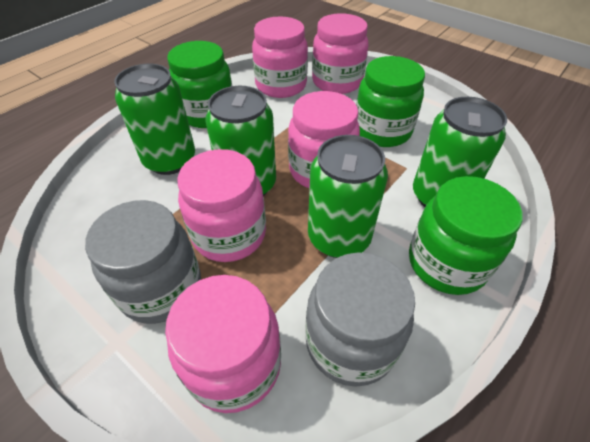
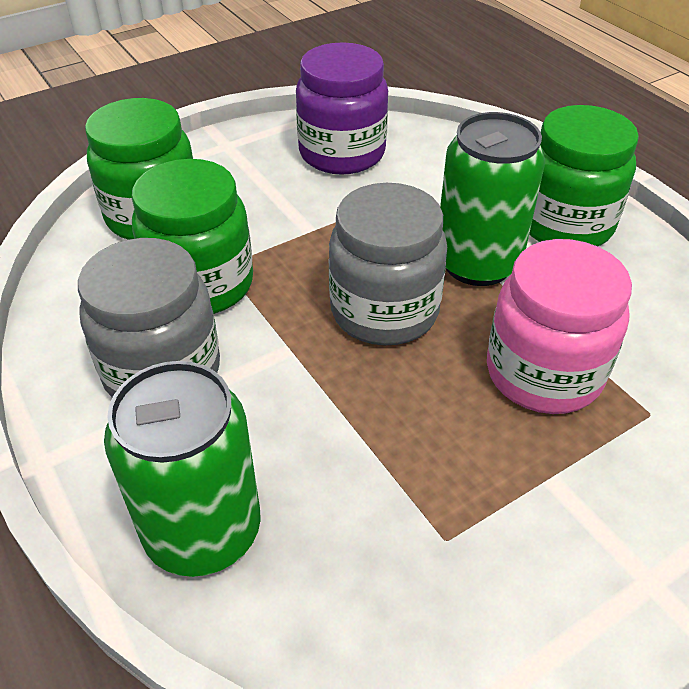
green can: 4 -> 2
pink jar: 5 -> 1
purple jar: 0 -> 1

